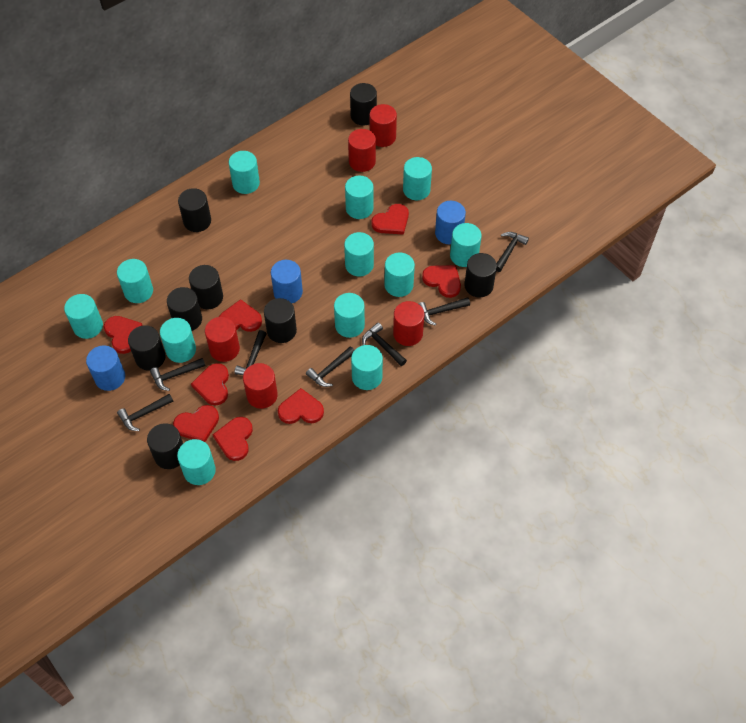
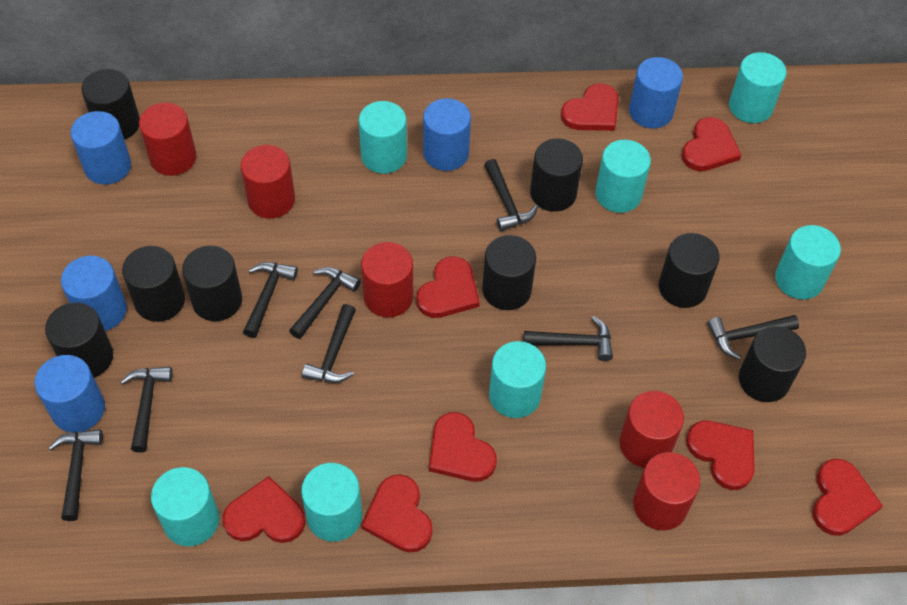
black hammer: 7 -> 8
blue cylinder: 3 -> 5
turquoise cylinder: 12 -> 7

